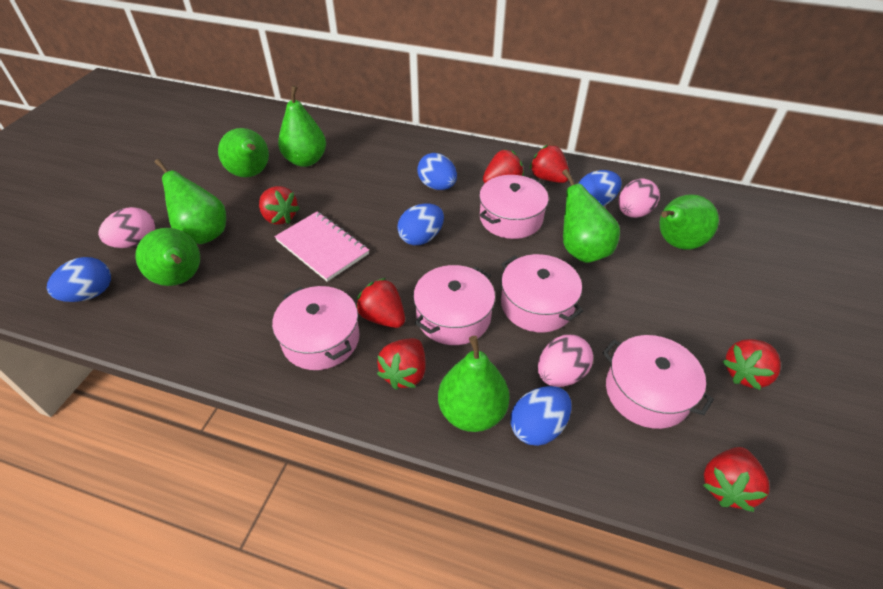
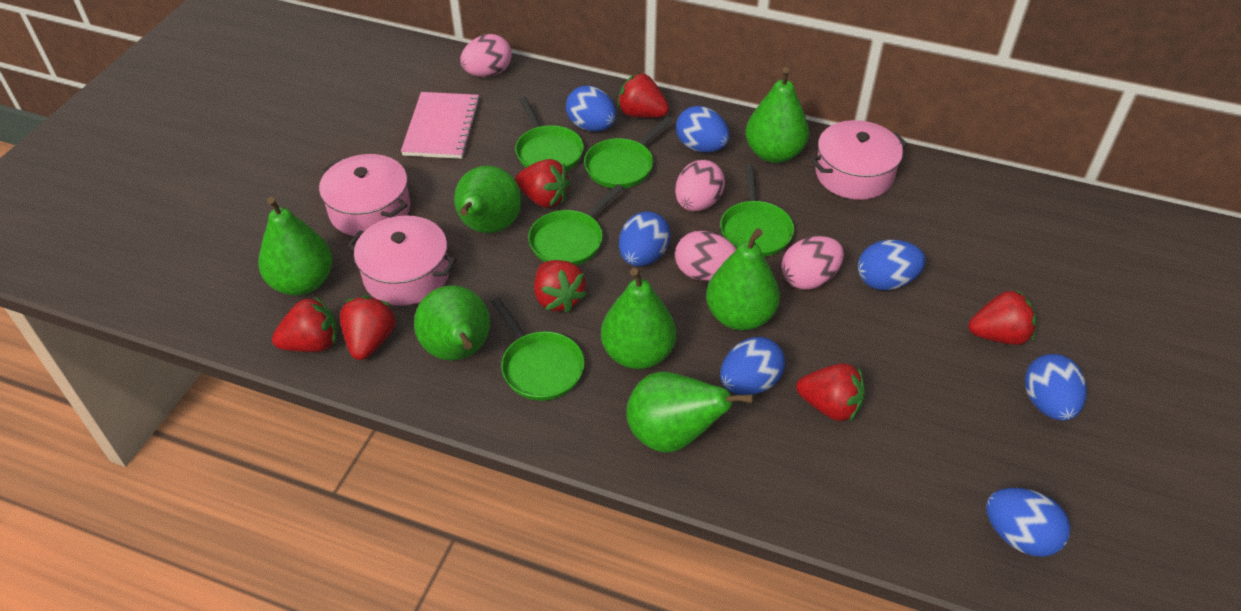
blue egg: 5 -> 7
green pan: 0 -> 5
pink egg: 3 -> 4
pink pot: 5 -> 3

